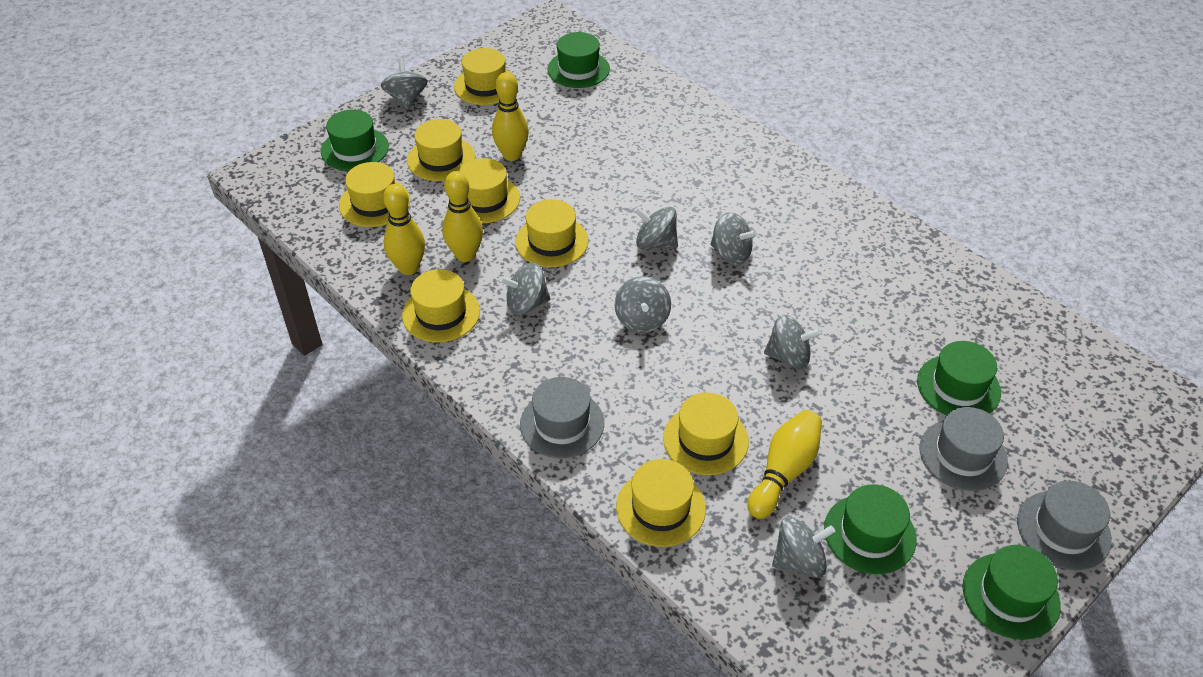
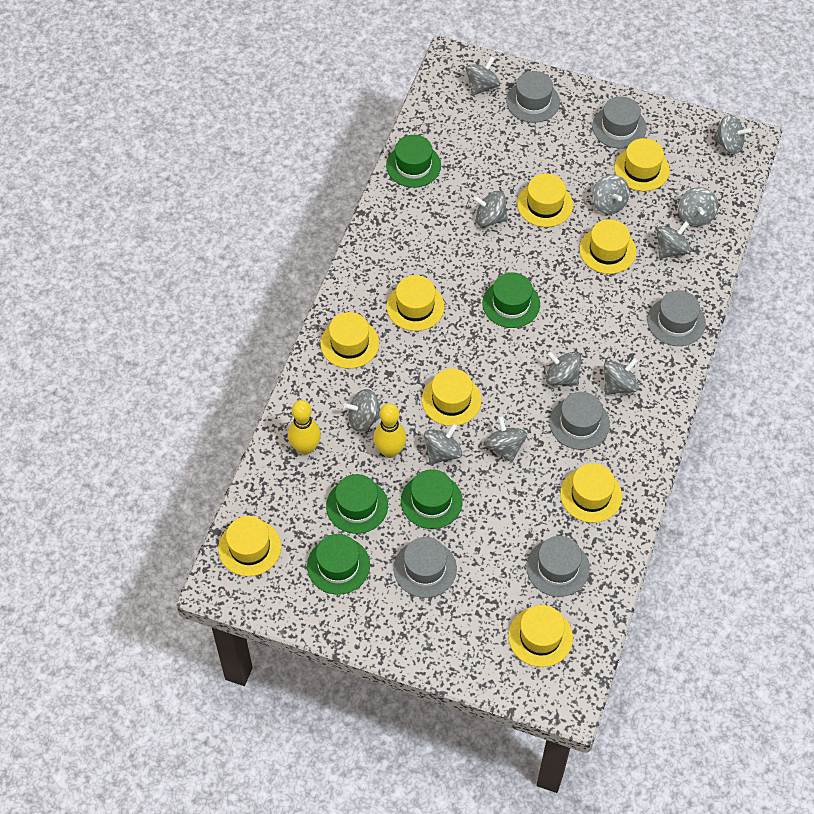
grey hat: 3 -> 6
grey spinning top: 7 -> 11
yellow bowling pin: 4 -> 2
yellow hat: 8 -> 9

